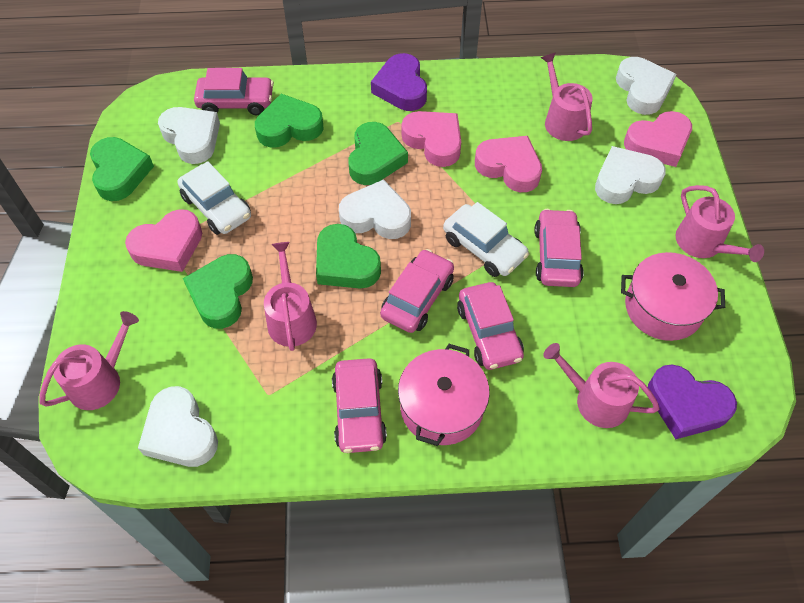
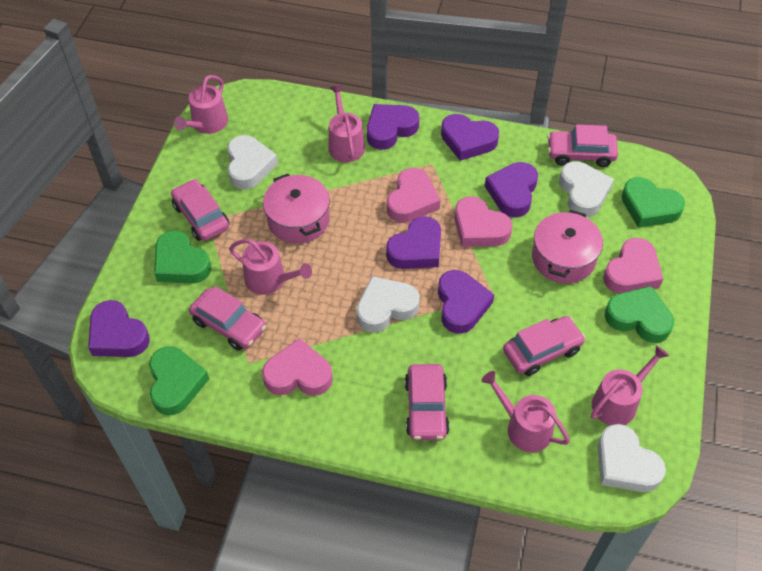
green heart: 5 -> 4
purple heart: 2 -> 6
white car: 2 -> 0
white heart: 5 -> 4

